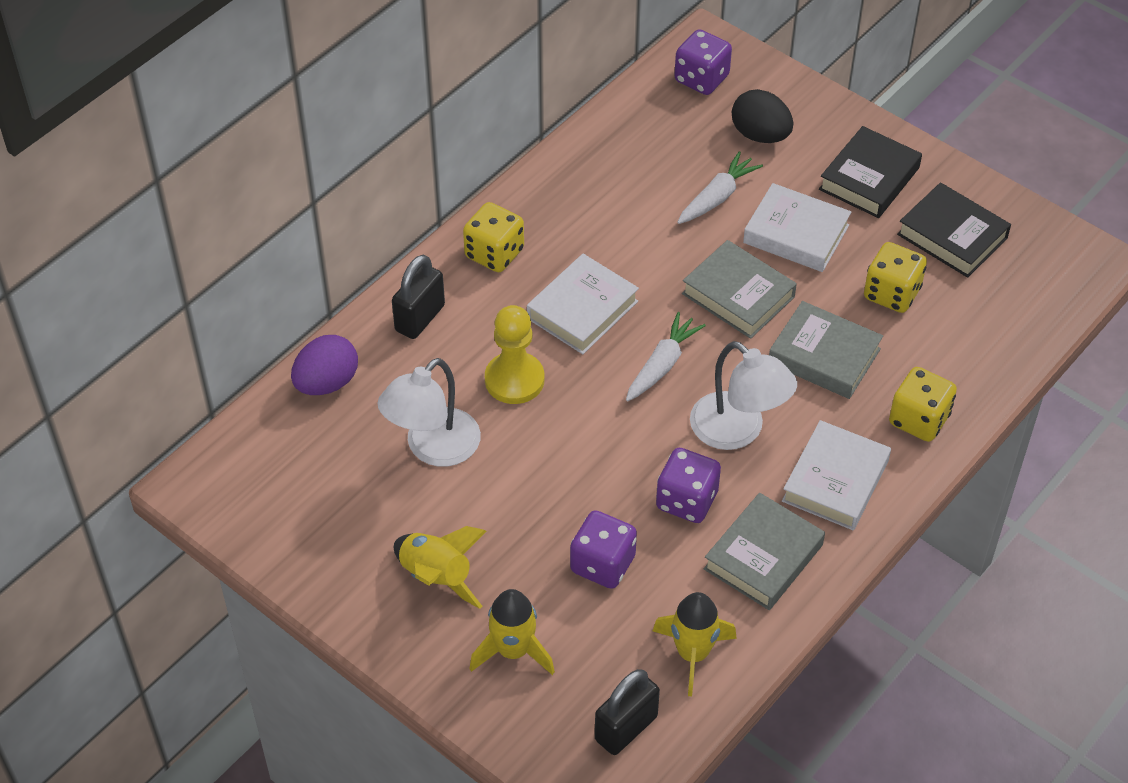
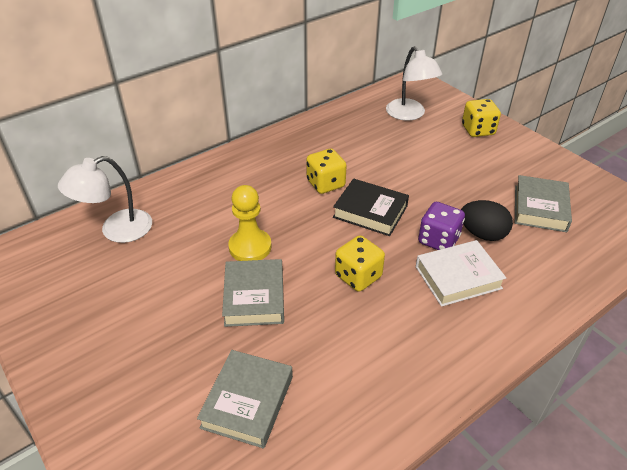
black book: 2 -> 1
black padlock: 2 -> 0
purple dice: 3 -> 1
purple egg: 1 -> 0
white book: 3 -> 1
white carrot: 2 -> 0
yellow rocket: 3 -> 0

